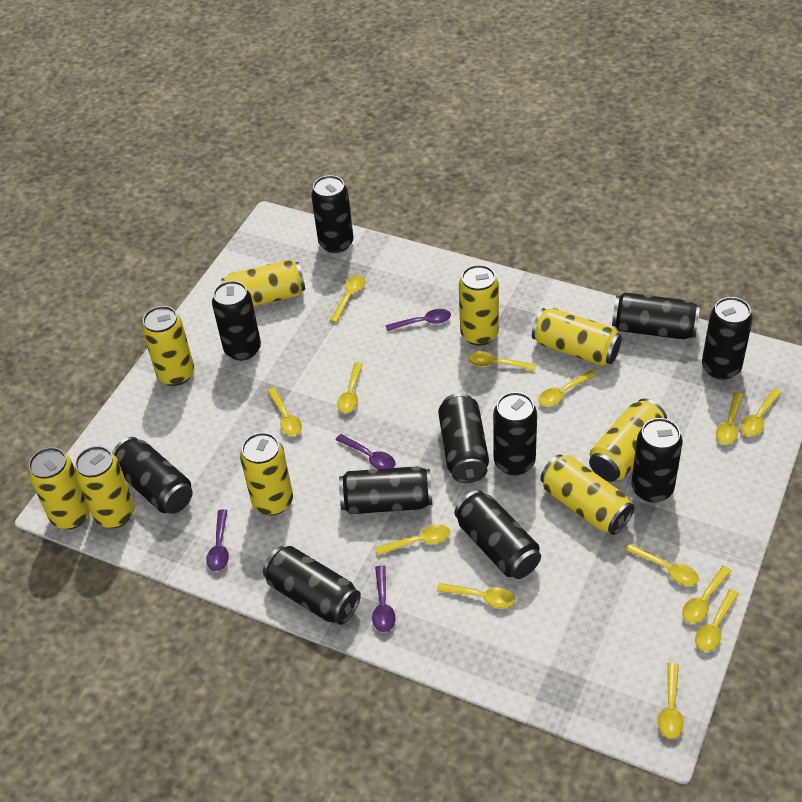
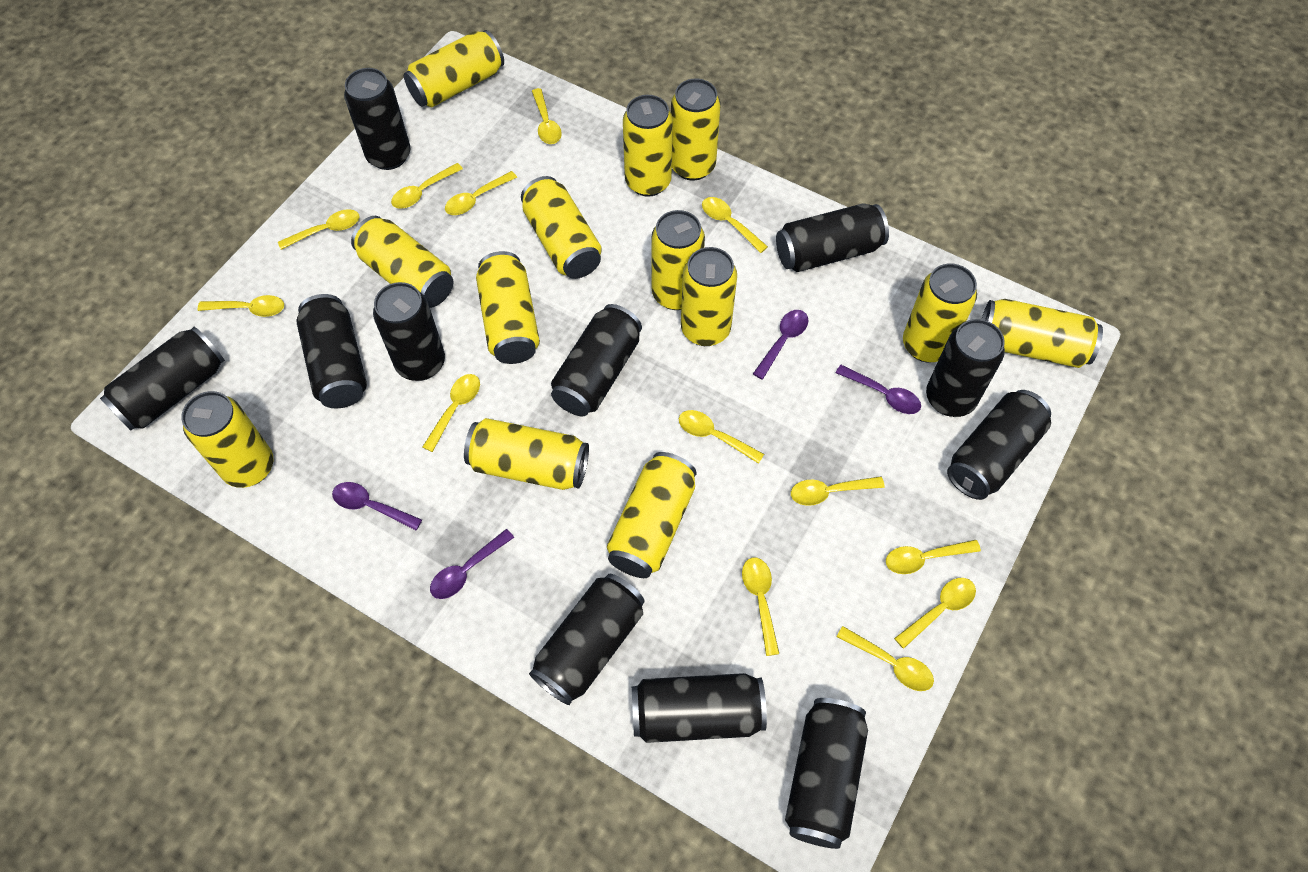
yellow can: 9 -> 13

